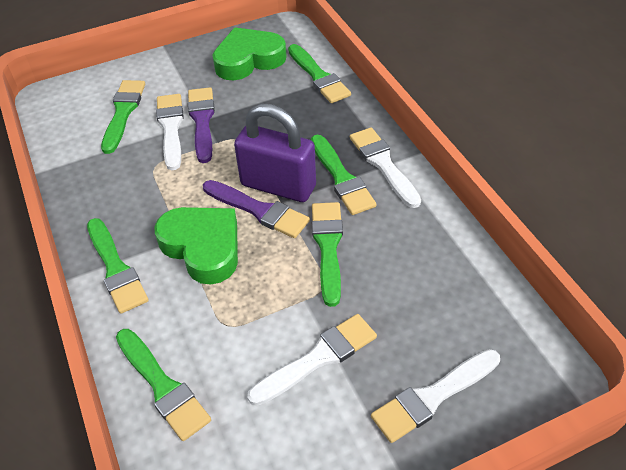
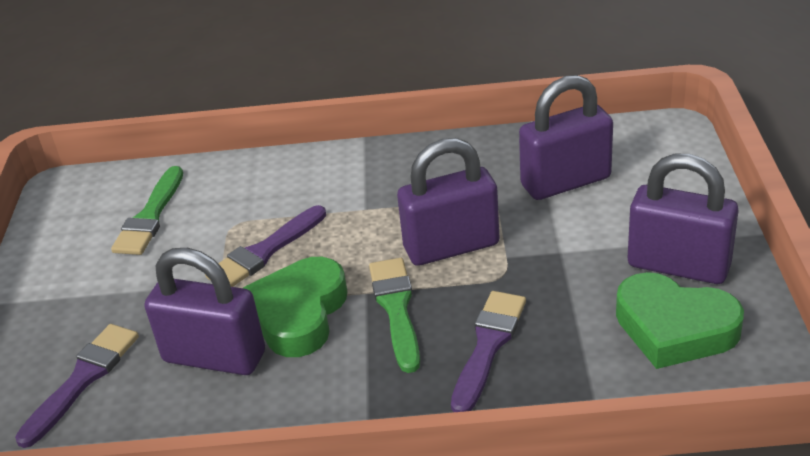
green brush: 6 -> 2
purple brush: 2 -> 3
purple padlock: 1 -> 4
white brush: 4 -> 0

